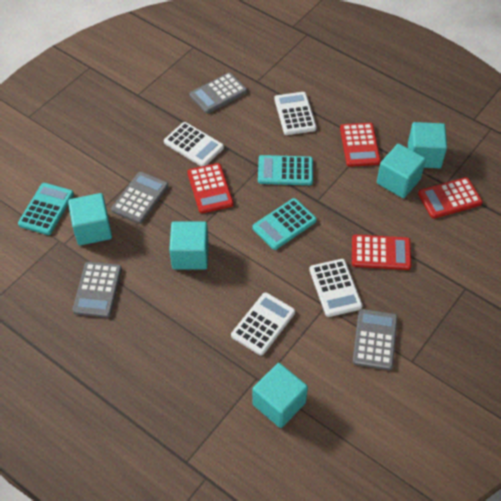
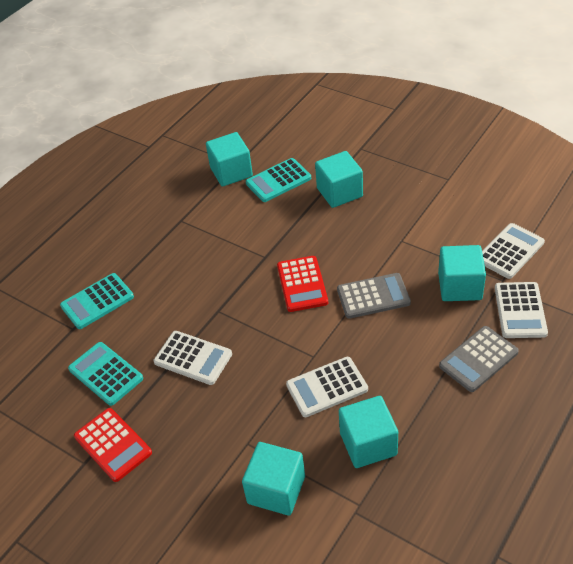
grey calculator: 4 -> 2
red calculator: 4 -> 2

